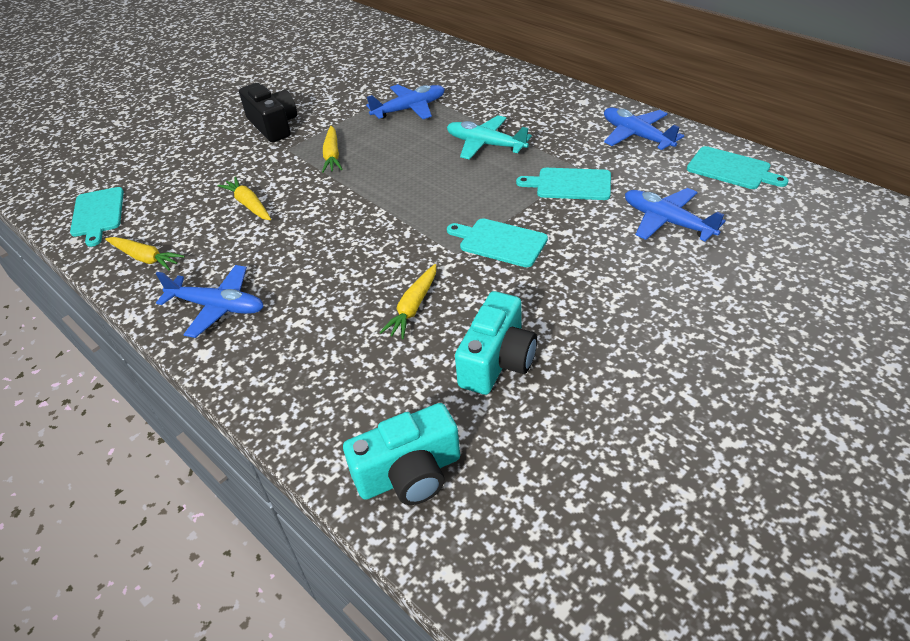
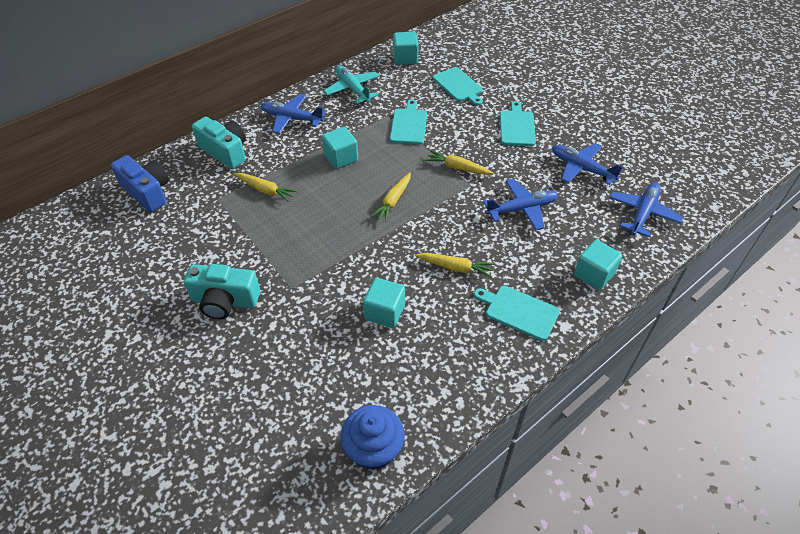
black camera: 1 -> 0
blue camera: 0 -> 1
blue cupcake: 0 -> 1
turquoise cube: 0 -> 4

